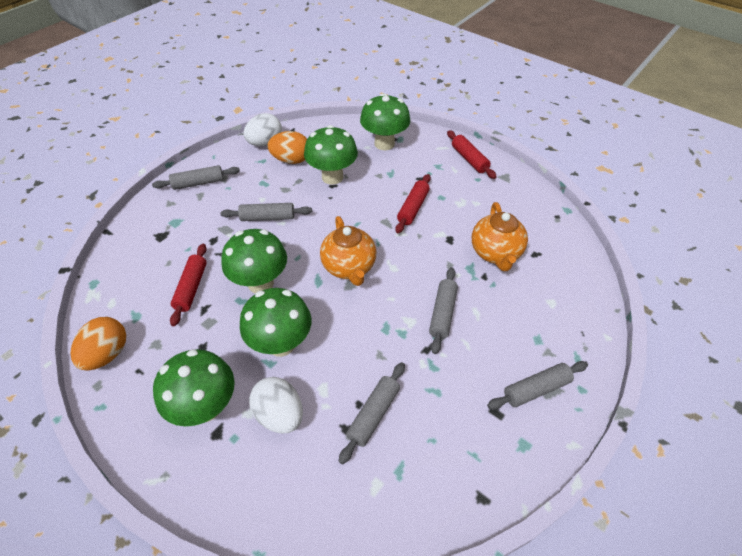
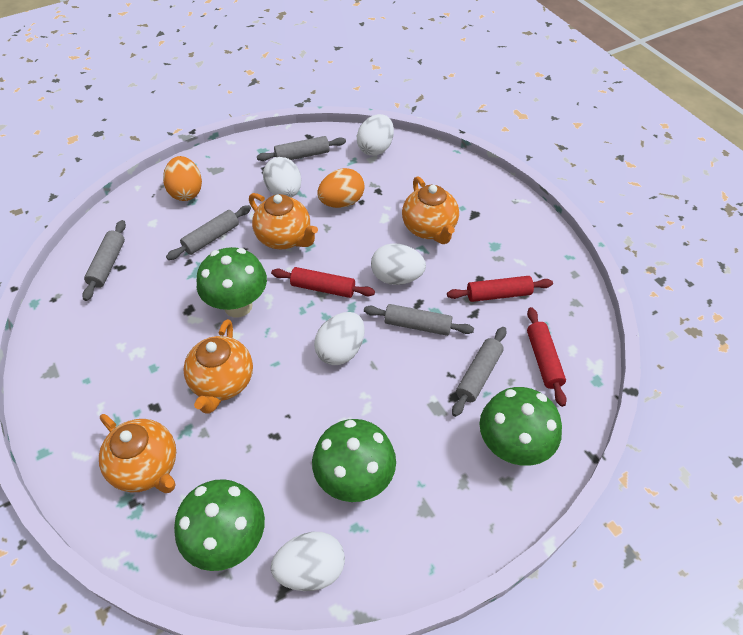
green mushroom: 5 -> 4
orange teapot: 2 -> 4
white egg: 2 -> 5

